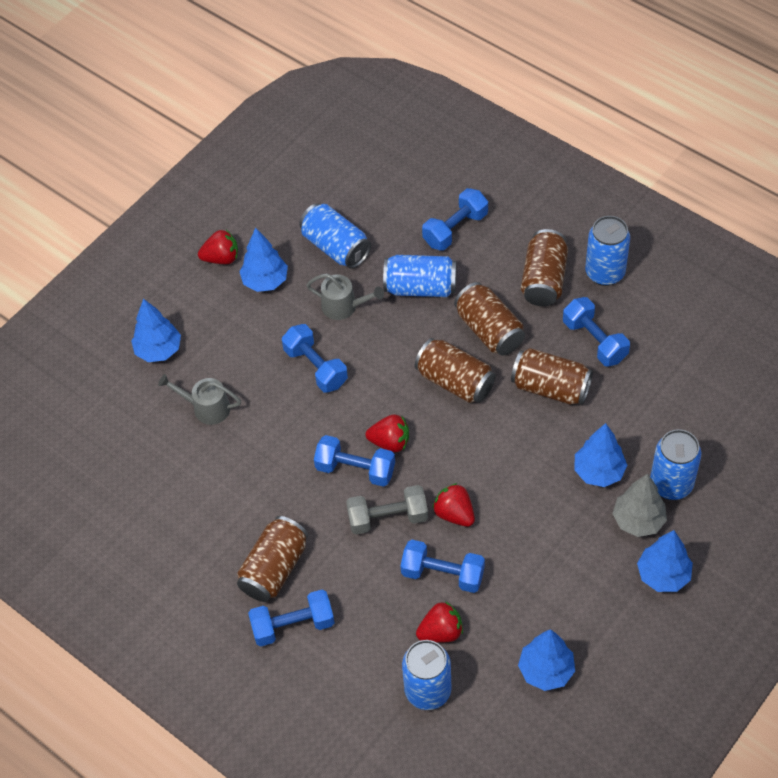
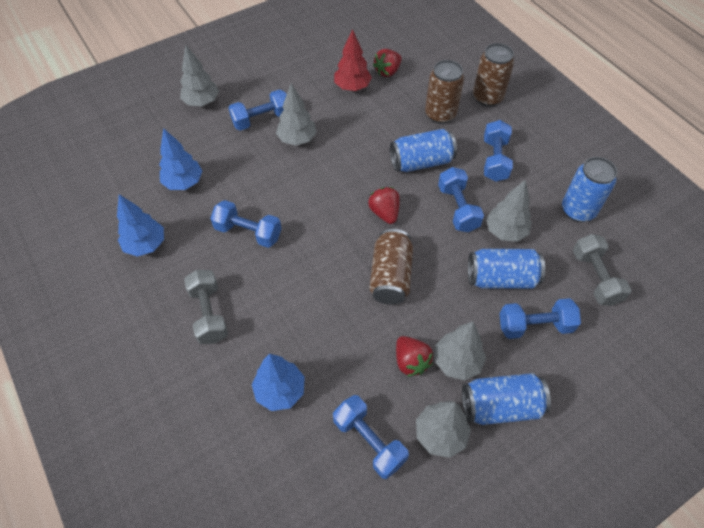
blue can: 5 -> 4
blue tree: 5 -> 3
brown can: 5 -> 3
grey dumbbell: 1 -> 2
grey tree: 1 -> 5
grey watering can: 2 -> 0
red strawberry: 4 -> 3
red tree: 0 -> 1

